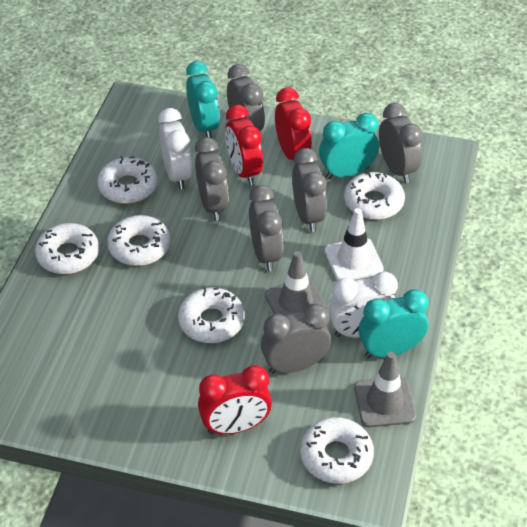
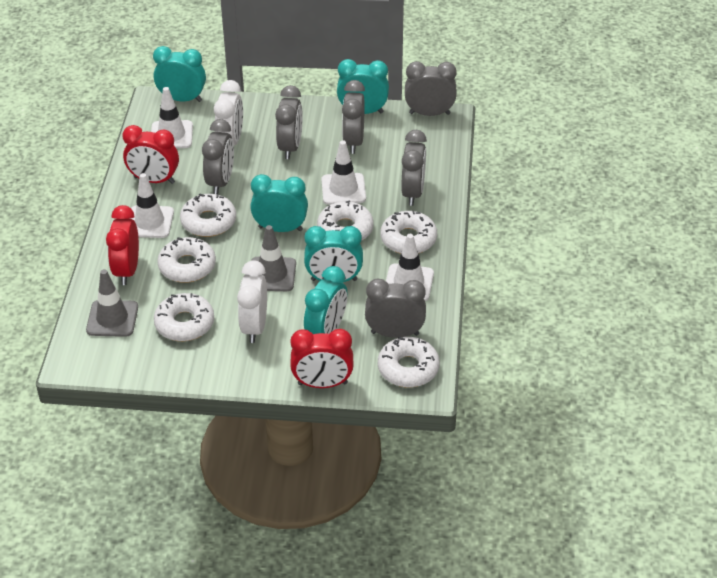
turquoise clock: 3 -> 5
white traffic cone: 1 -> 4

